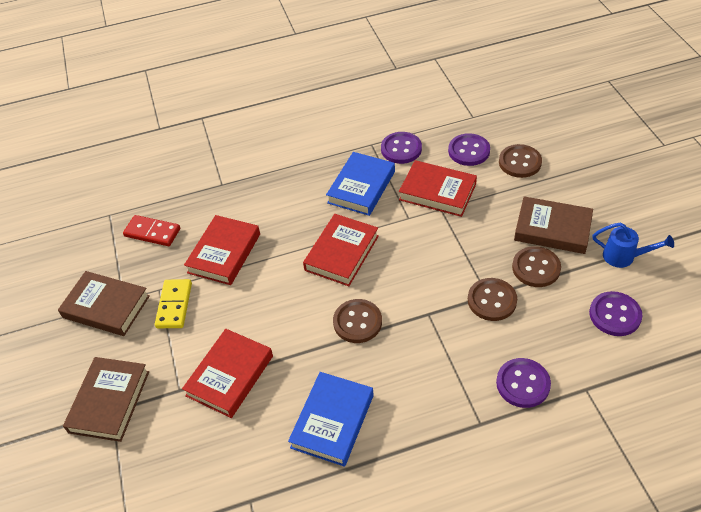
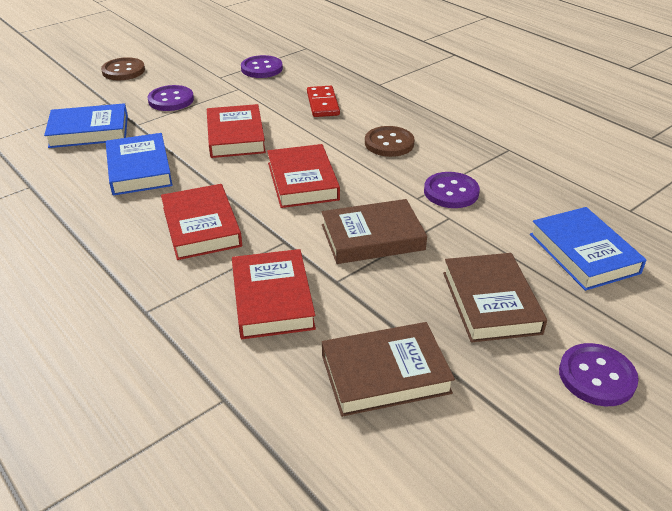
blue book: 2 -> 3
blue watering can: 1 -> 0
brown button: 4 -> 2
yellow domino: 1 -> 0

